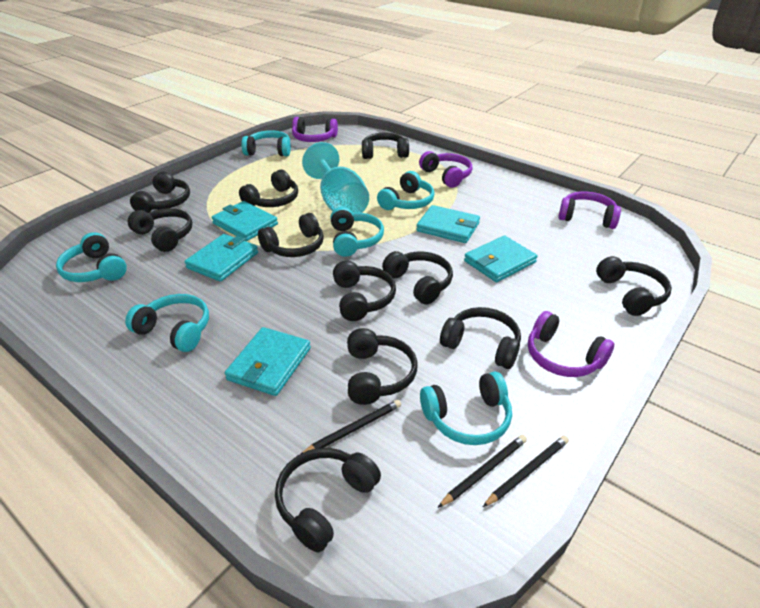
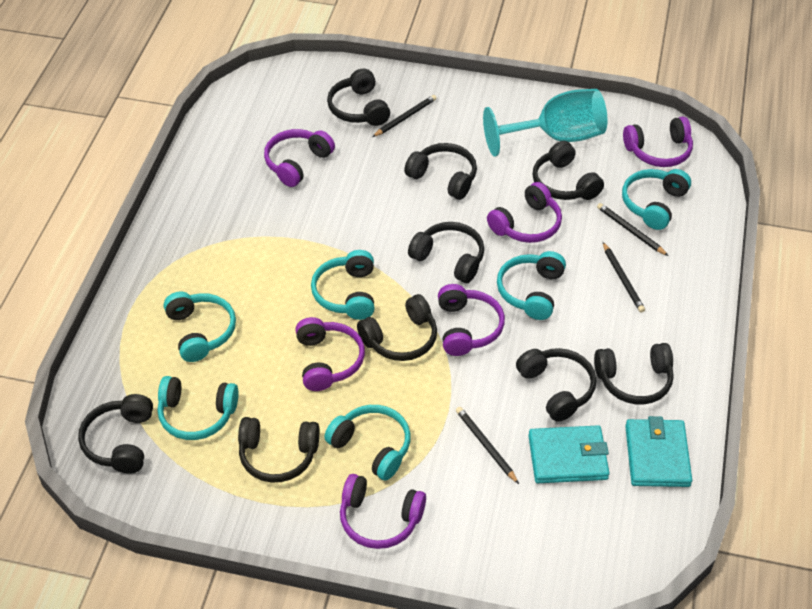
black headphones: 11 -> 9
black pencil: 3 -> 4
purple headphones: 4 -> 6
turquoise wallet: 5 -> 2

